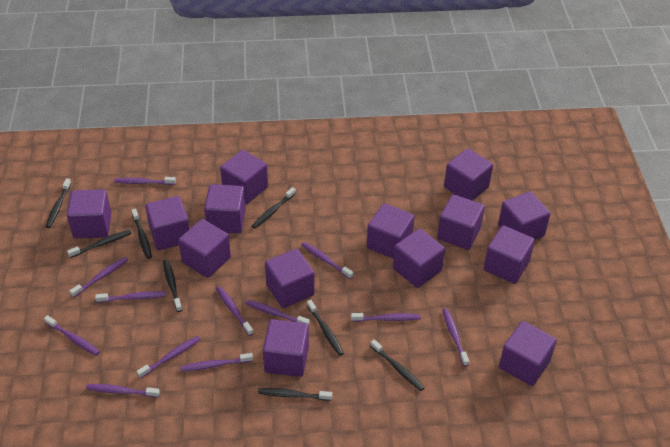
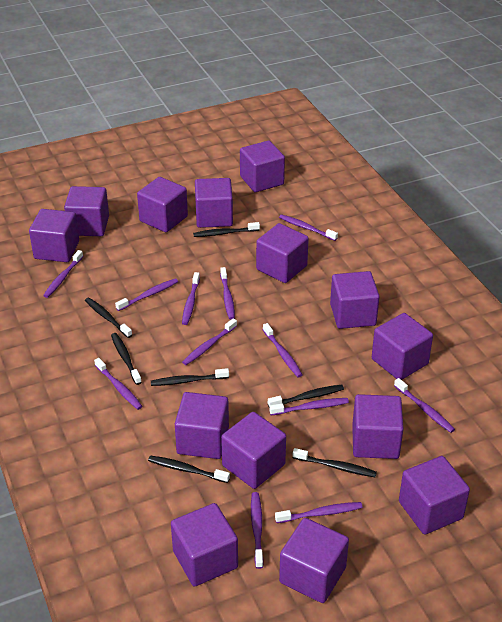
black toothbrush: 8 -> 7

